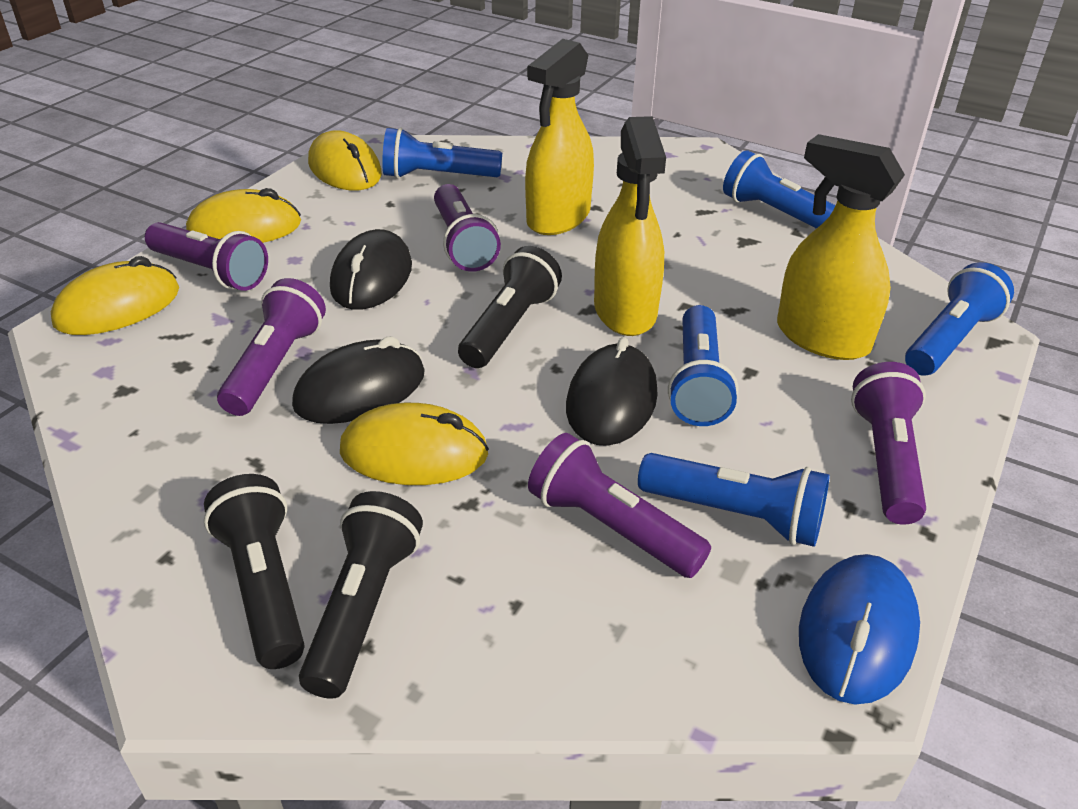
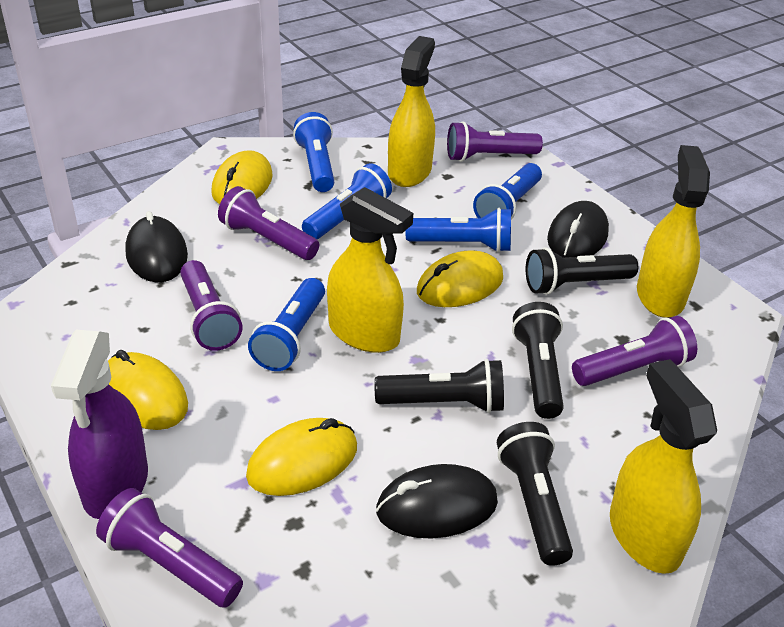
black flashlight: 3 -> 4
blue mouse: 1 -> 0
purple spray bottle: 0 -> 1
yellow spray bottle: 3 -> 4

